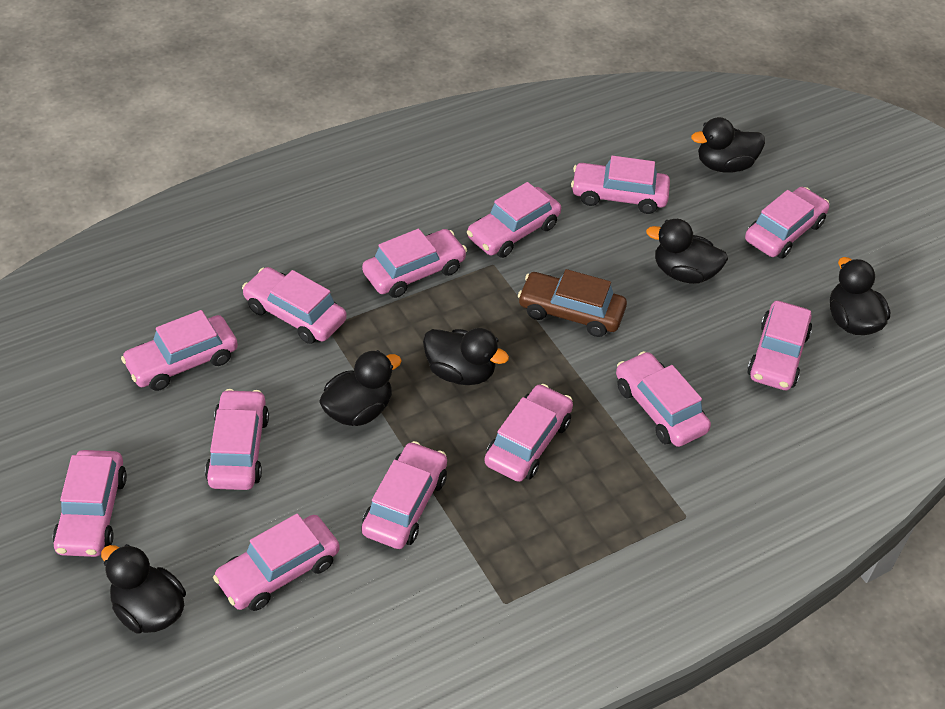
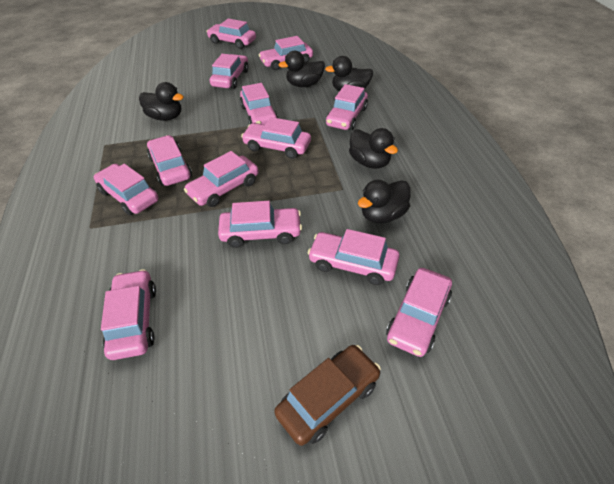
black duck: 6 -> 5

